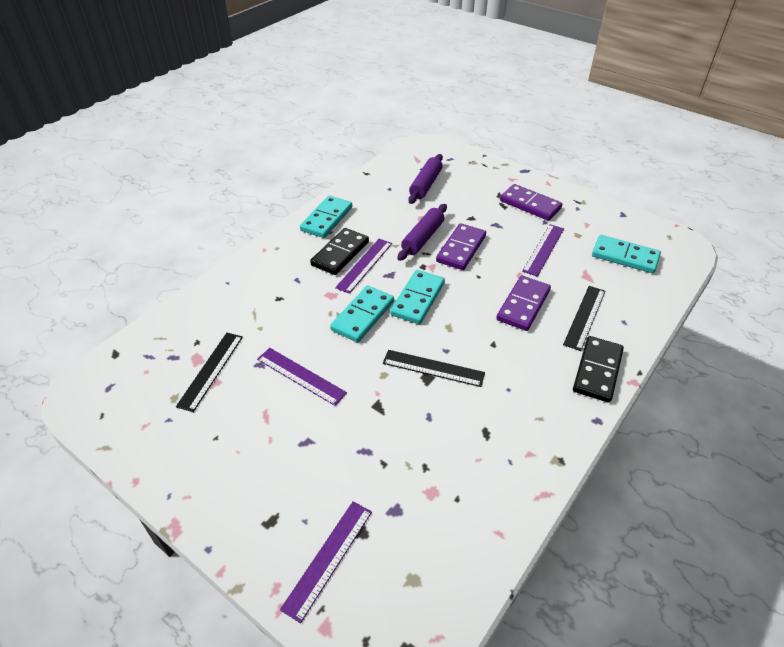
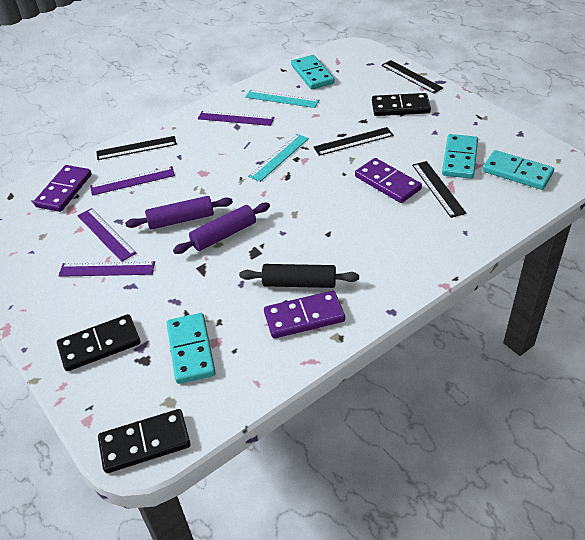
black domino: 2 -> 3
black rolling pin: 0 -> 1
black ruler: 3 -> 4
turquoise ruler: 0 -> 2

